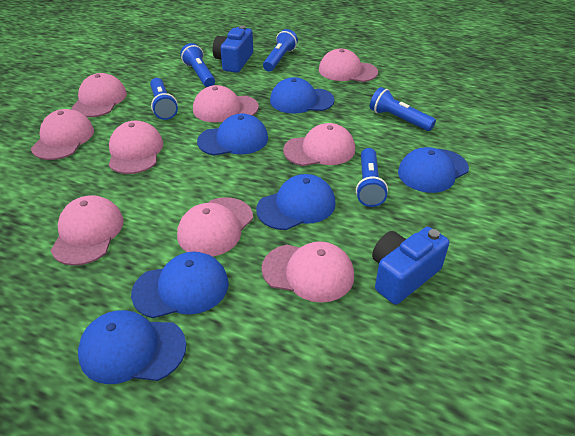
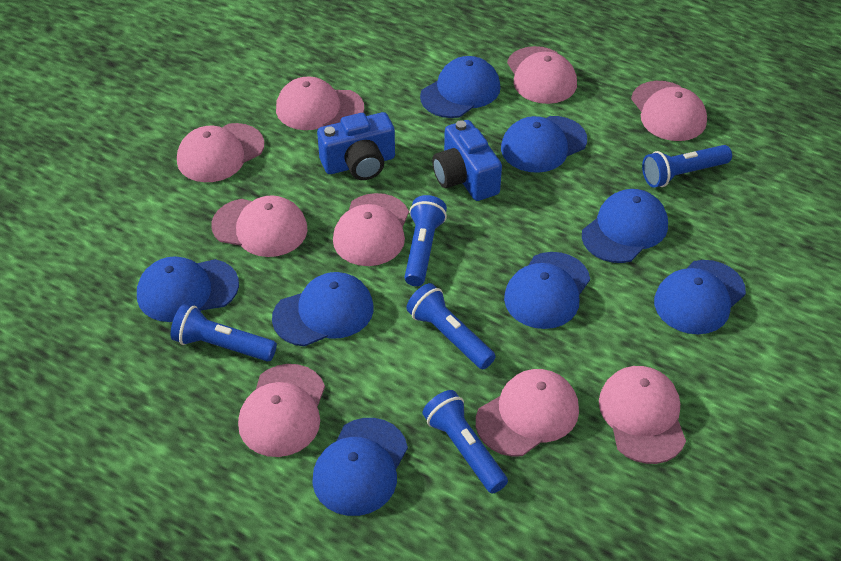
blue cap: 6 -> 8

